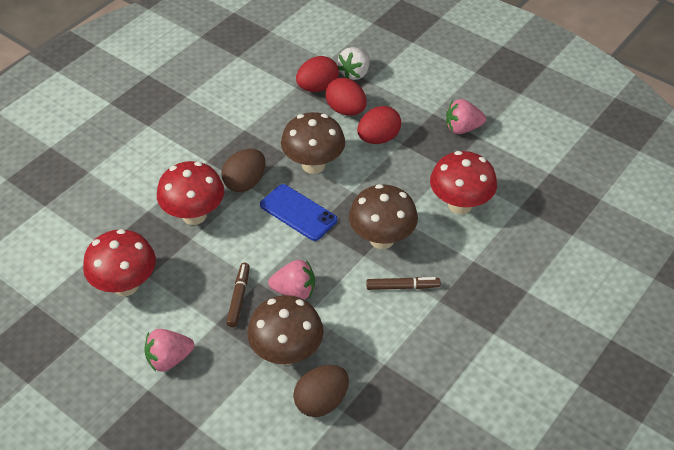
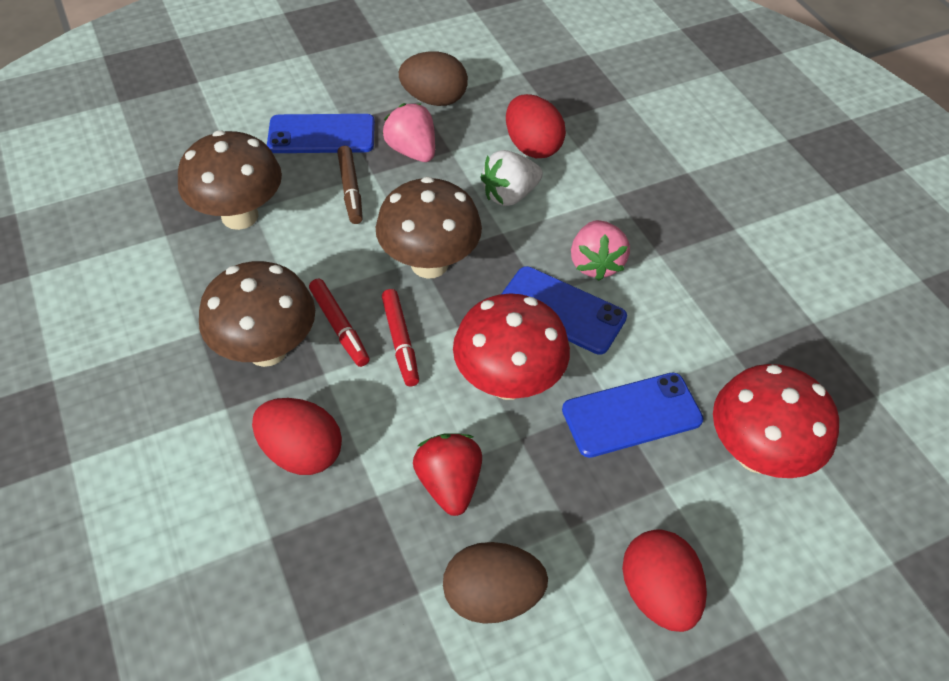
blue phone: 1 -> 3
brown marker: 2 -> 1
pink strawberry: 3 -> 2
red marker: 0 -> 2
red mushroom: 3 -> 2
red strawberry: 0 -> 1

